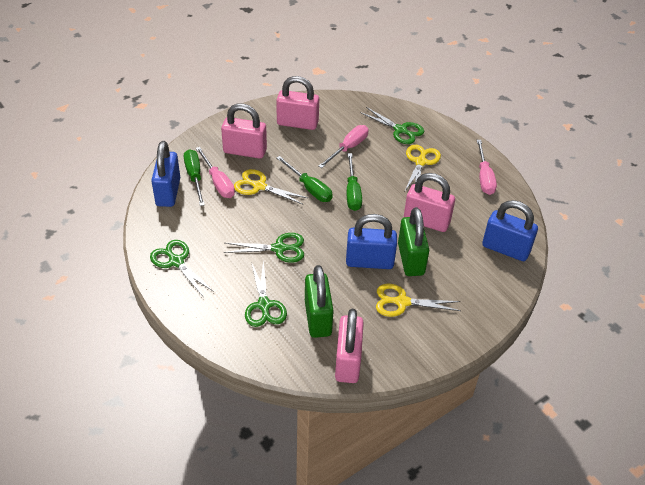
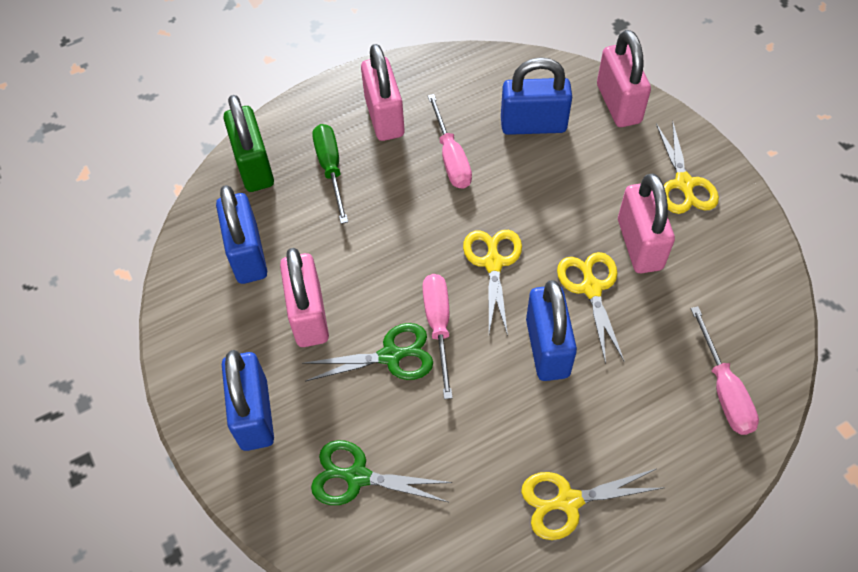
blue padlock: 3 -> 4
green padlock: 2 -> 1
green scissors: 4 -> 2
green screwdriver: 3 -> 1
yellow scissors: 3 -> 4

